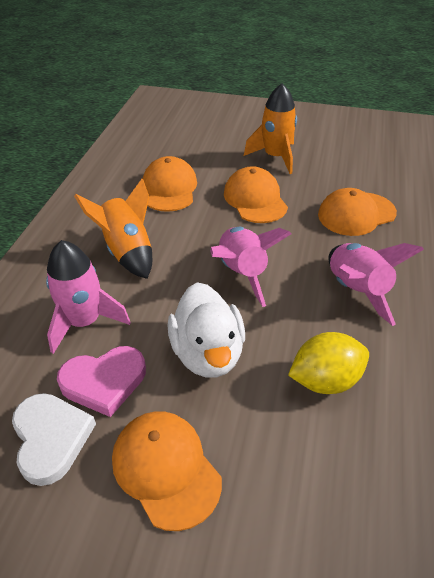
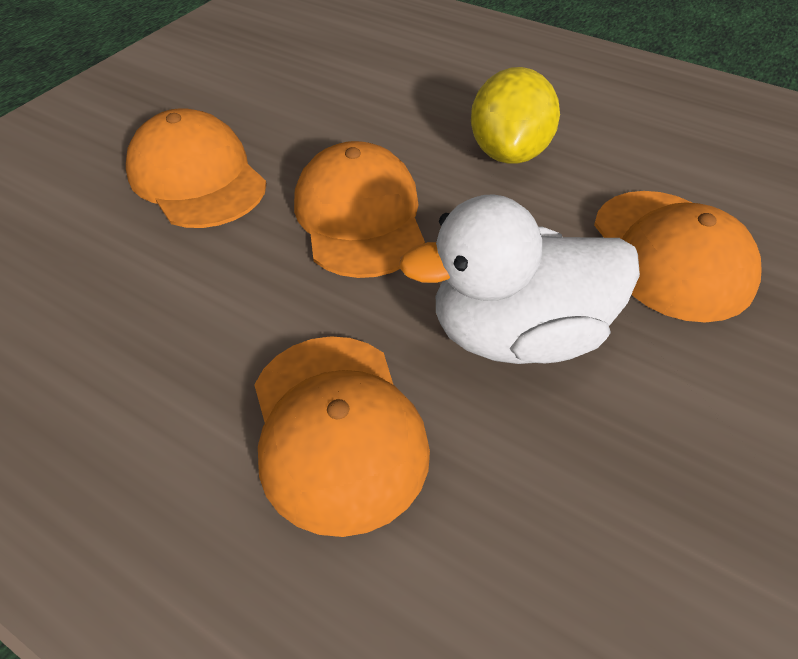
orange rocket: 2 -> 0
pink heart: 1 -> 0
pink rocket: 3 -> 0
white heart: 1 -> 0

